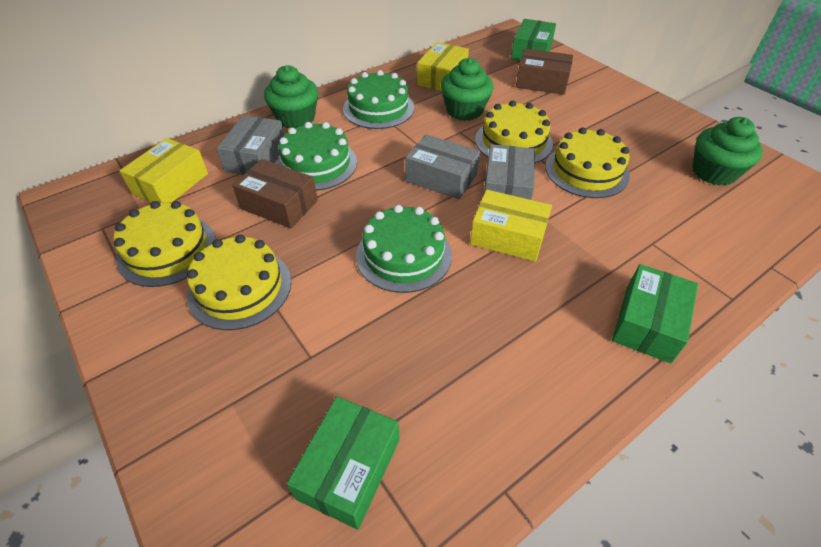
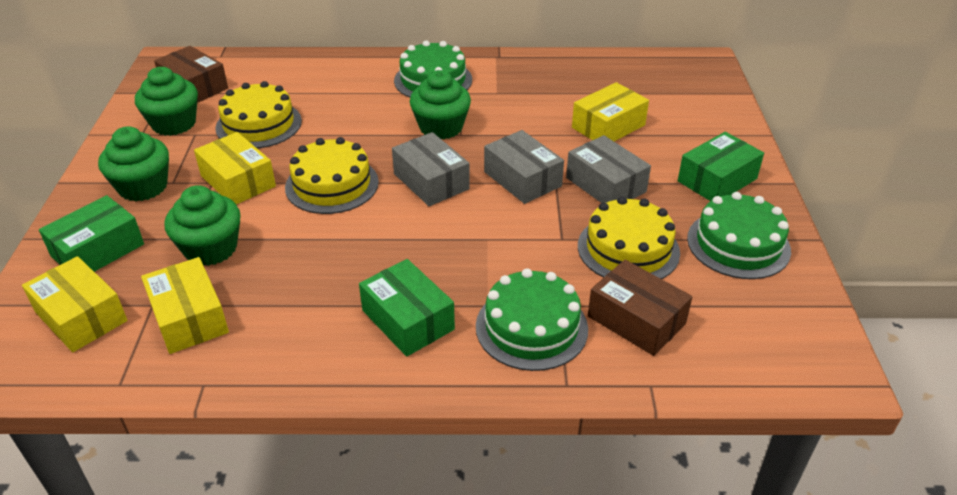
green cupcake: 3 -> 4
yellow box: 3 -> 4
yellow cake: 4 -> 3

